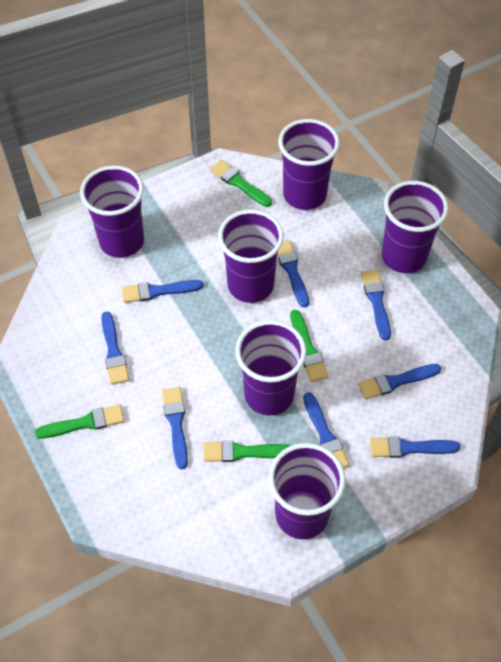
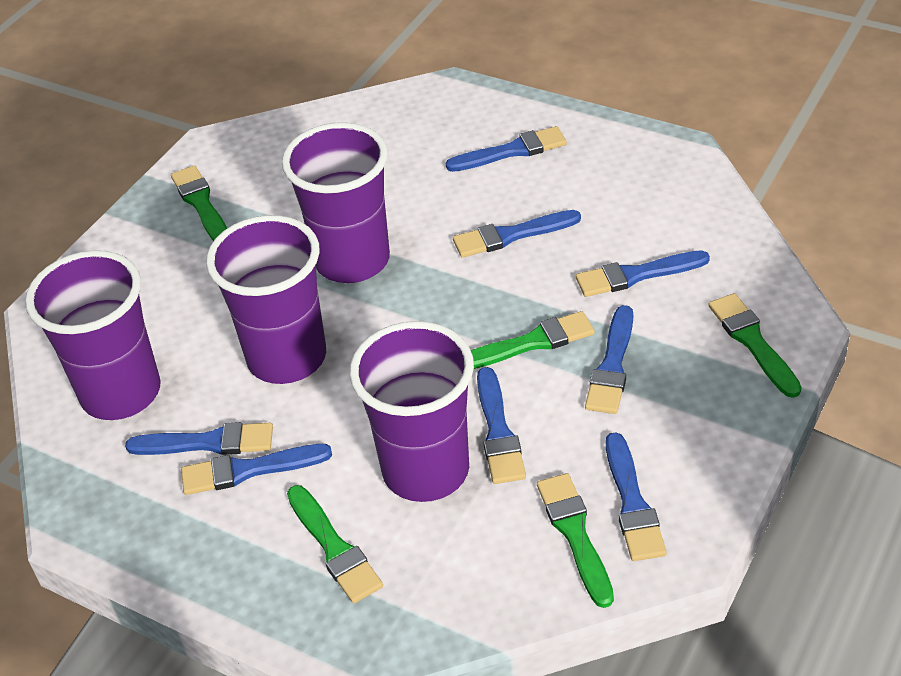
green brush: 4 -> 5
purple cup: 6 -> 4

